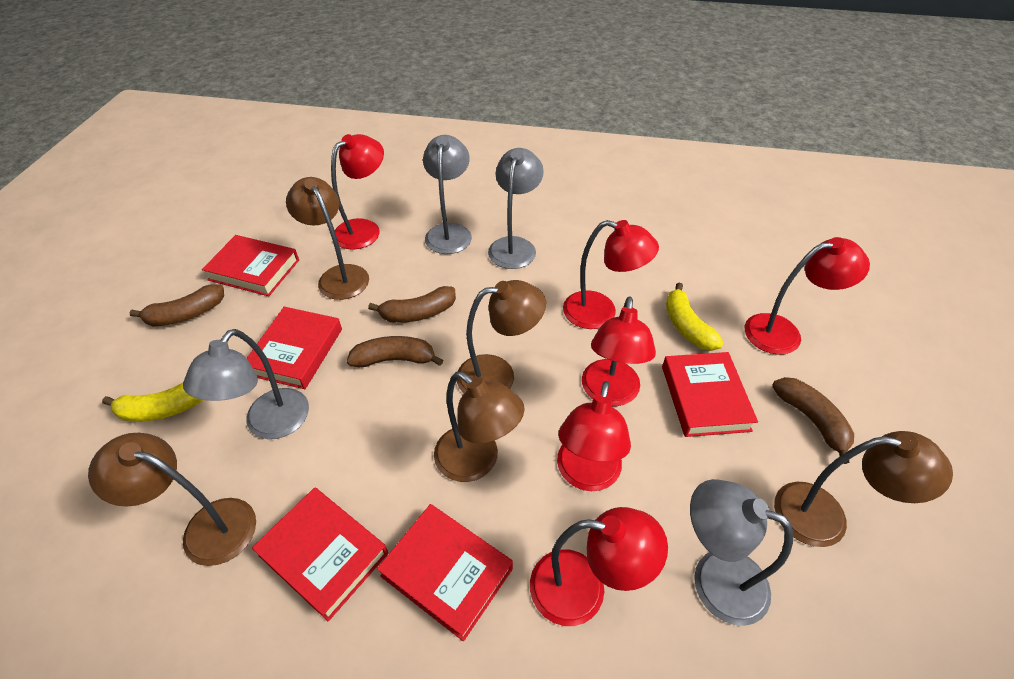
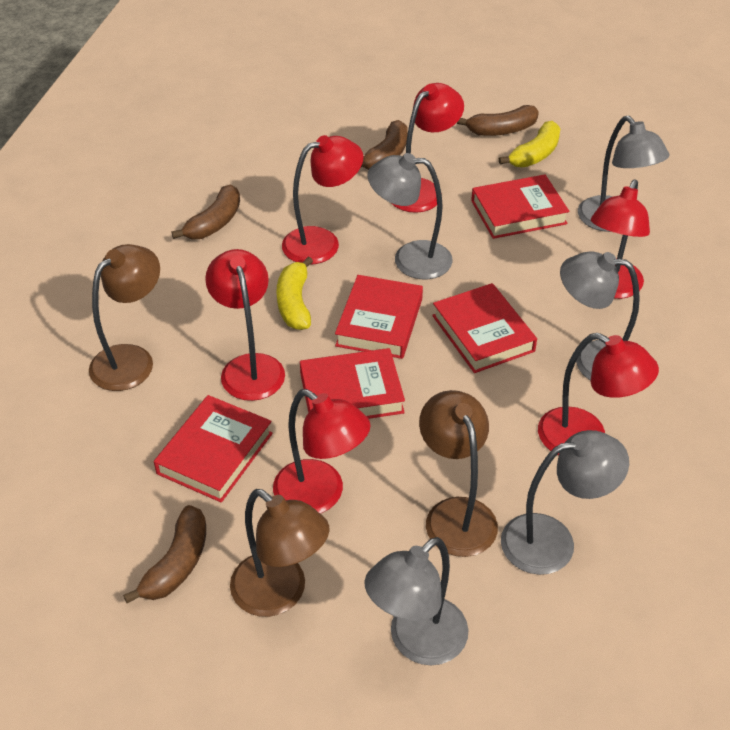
brown lamp: 5 -> 3
grey lamp: 4 -> 5

